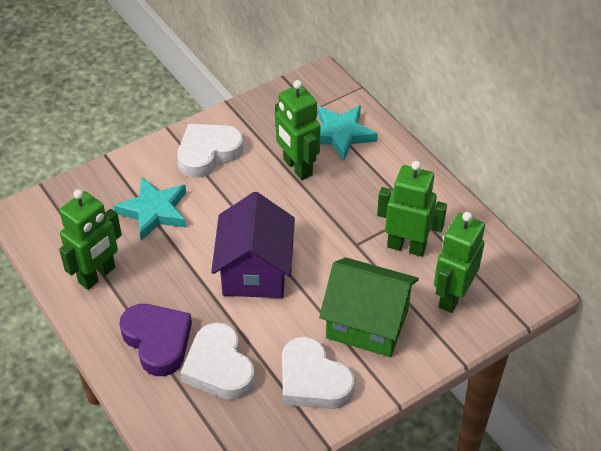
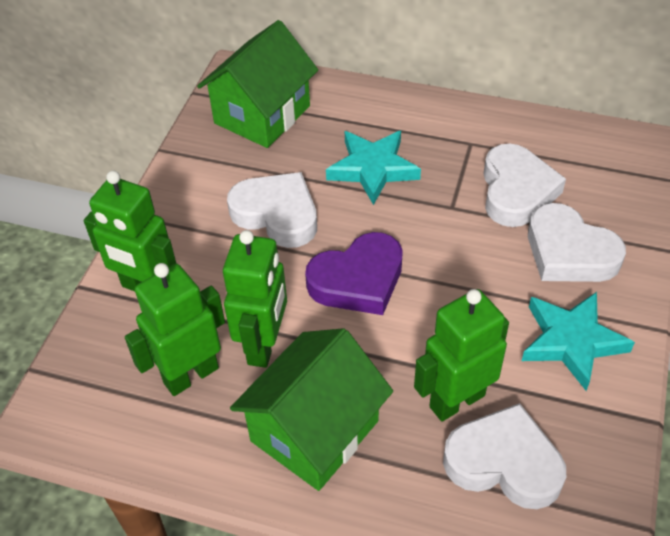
green house: 1 -> 2
purple house: 1 -> 0
white heart: 3 -> 4

